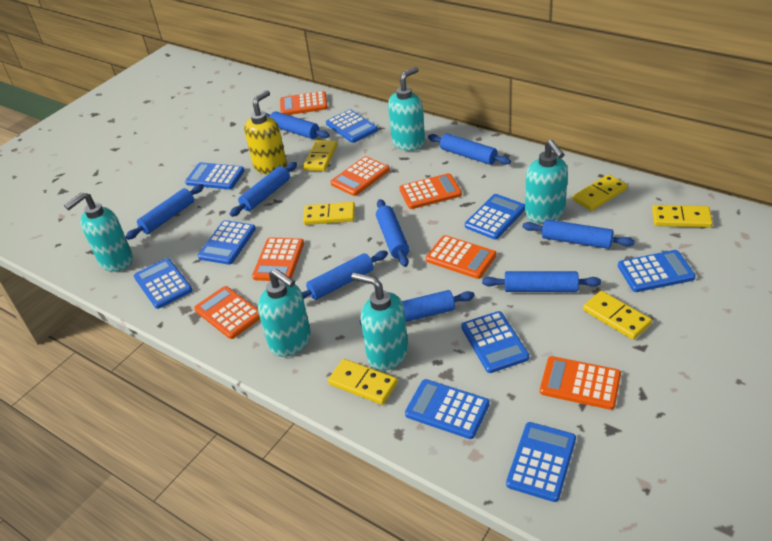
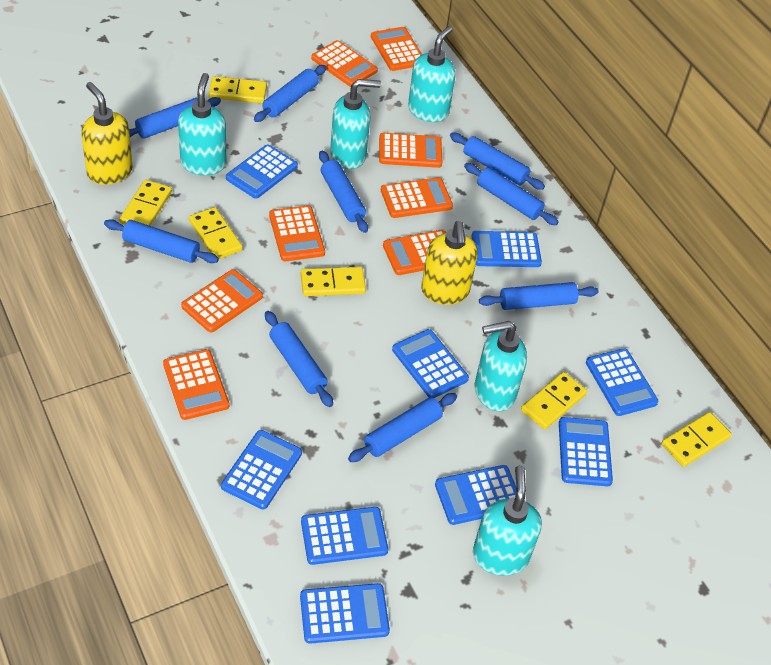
orange calculator: 7 -> 8
yellow soap dispenser: 1 -> 2

